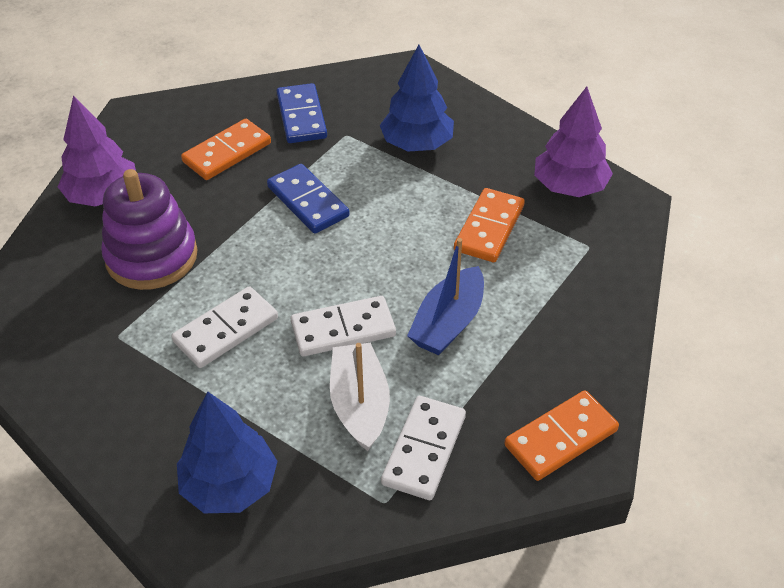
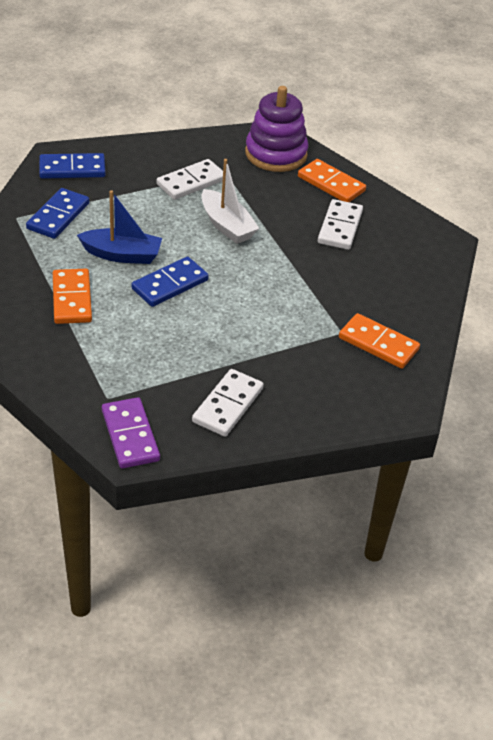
blue domino: 2 -> 3
blue tree: 2 -> 0
purple domino: 0 -> 1
purple tree: 2 -> 0

